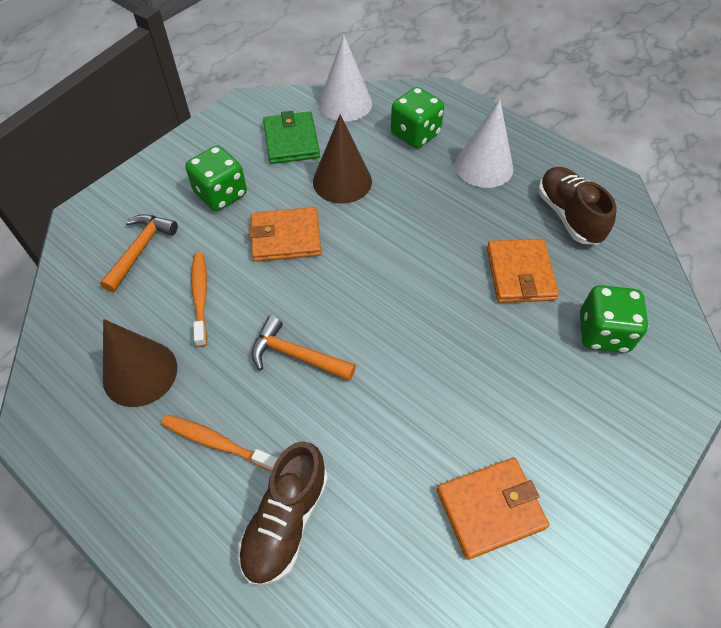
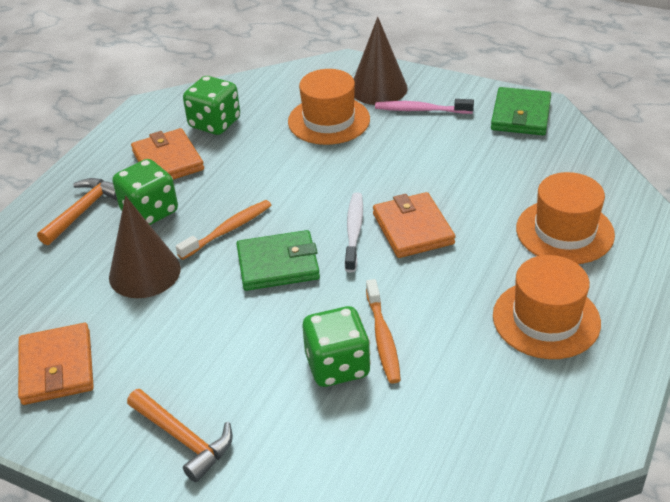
brown shoe: 2 -> 0
green wallet: 1 -> 2
orange hat: 0 -> 3
pink toothbrush: 0 -> 1
white cone: 2 -> 0
white toothbrush: 0 -> 1

